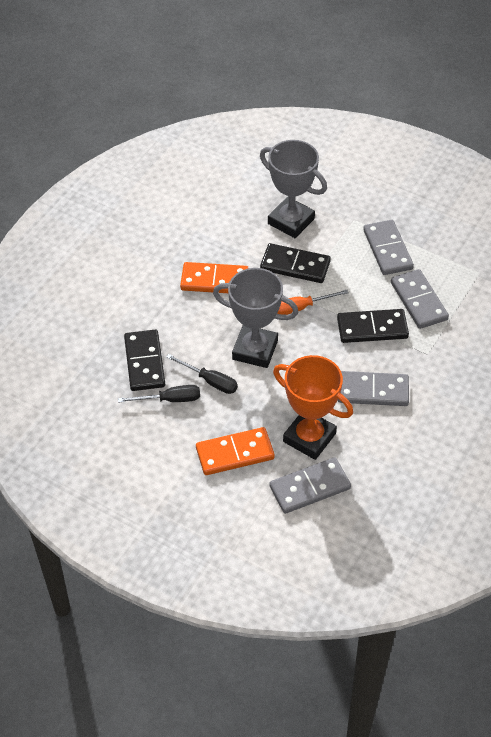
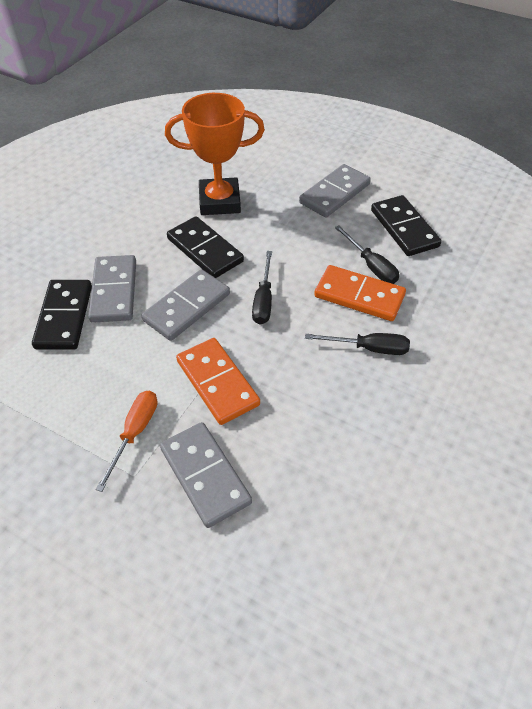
black screwdriver: 2 -> 3
grey trophy: 2 -> 0

